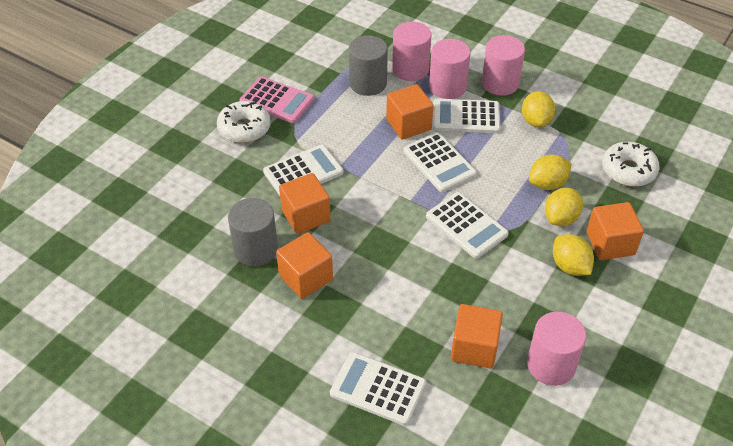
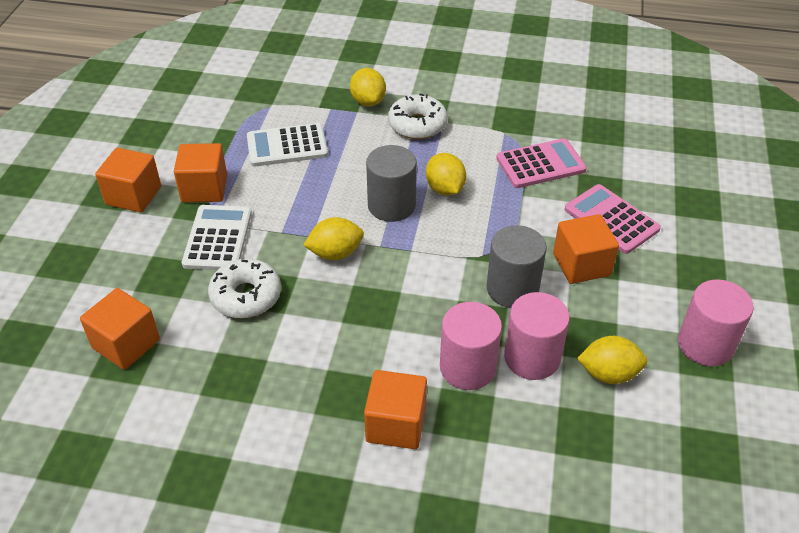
pink calculator: 1 -> 2
pink cylinder: 4 -> 3
white calculator: 5 -> 2

